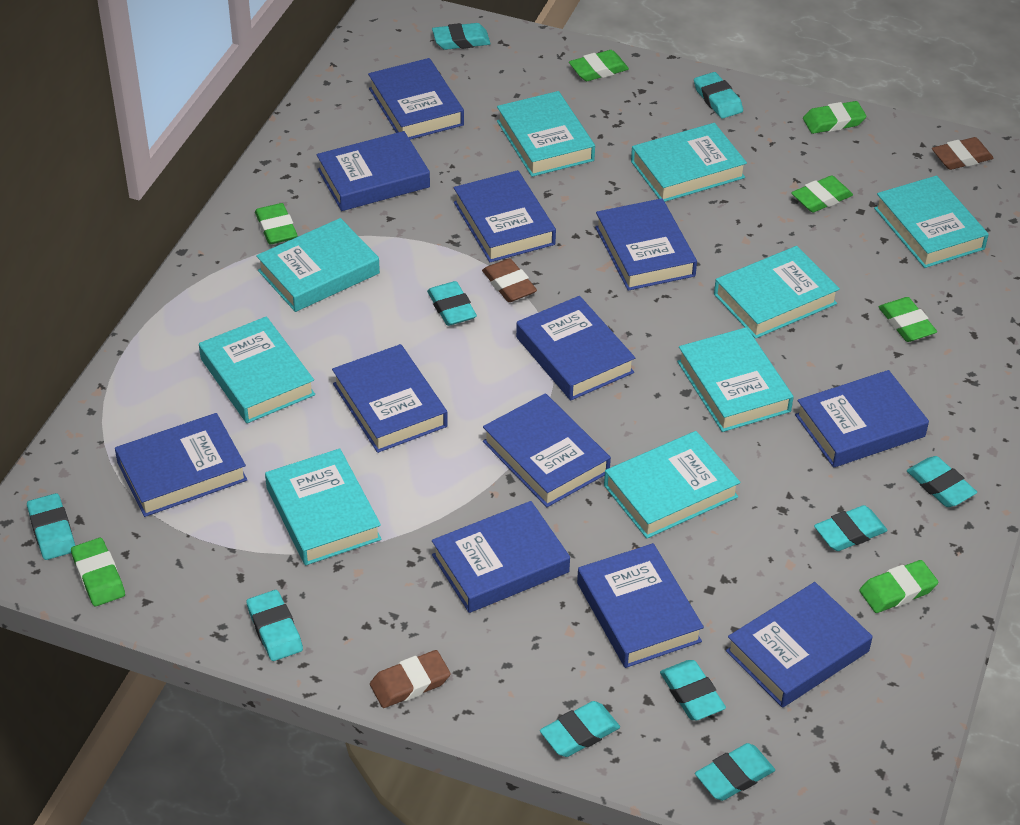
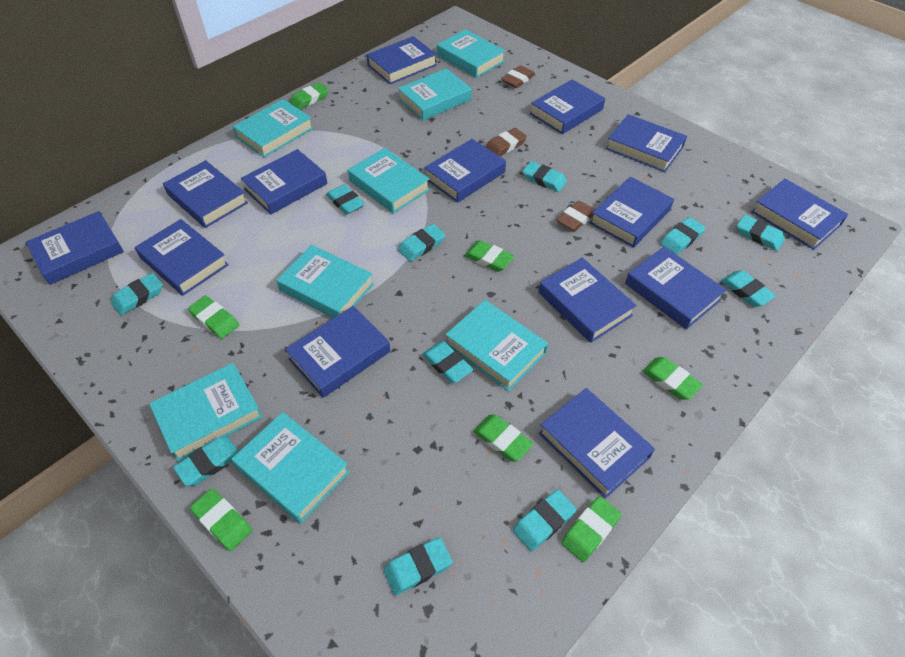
blue book: 12 -> 14
turquoise book: 9 -> 8
turquoise eraser: 10 -> 11

